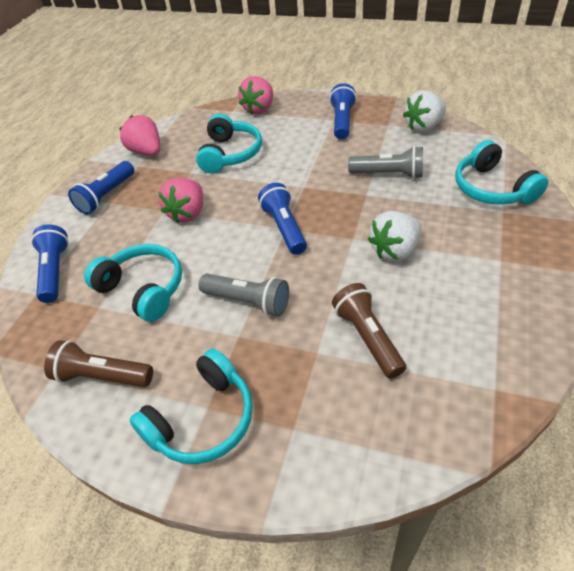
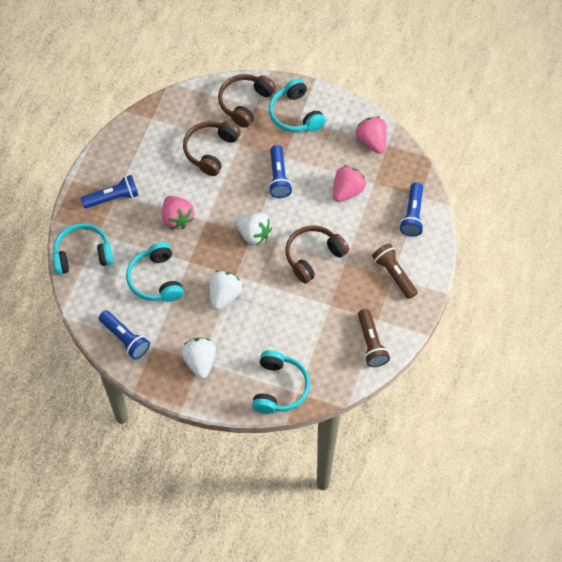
brown headphones: 0 -> 3
grey flashlight: 2 -> 0
white strawberry: 2 -> 3

